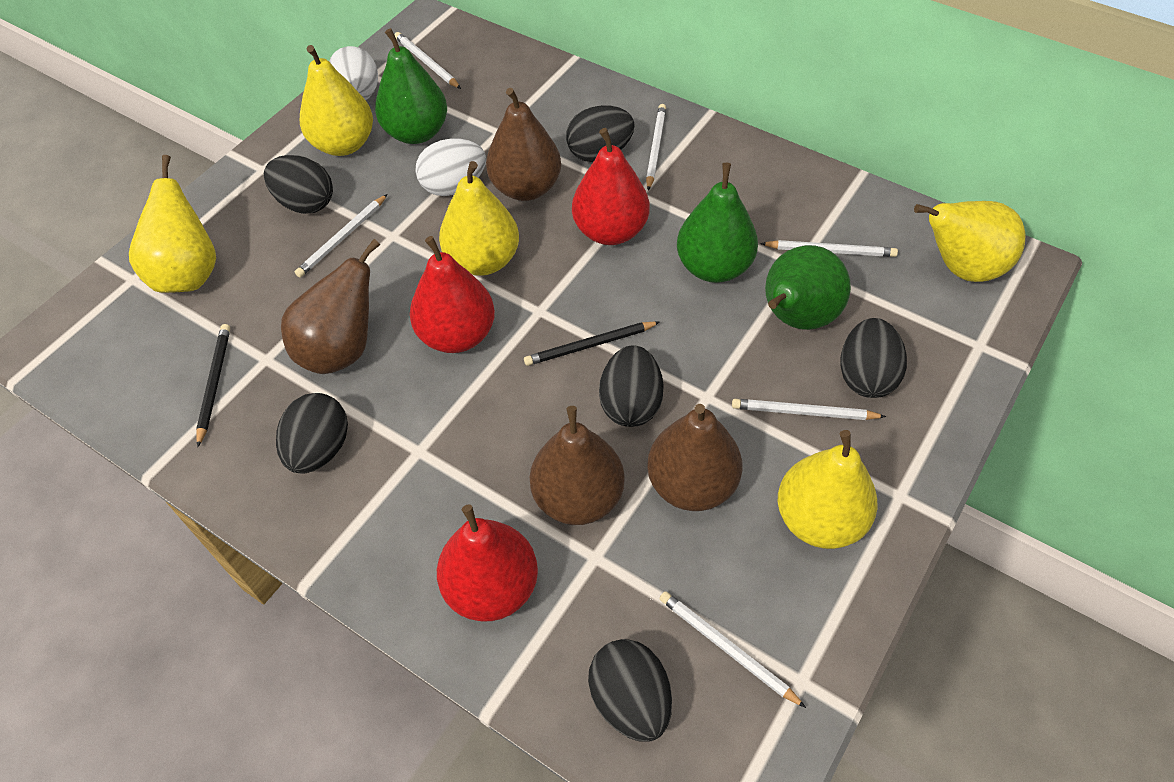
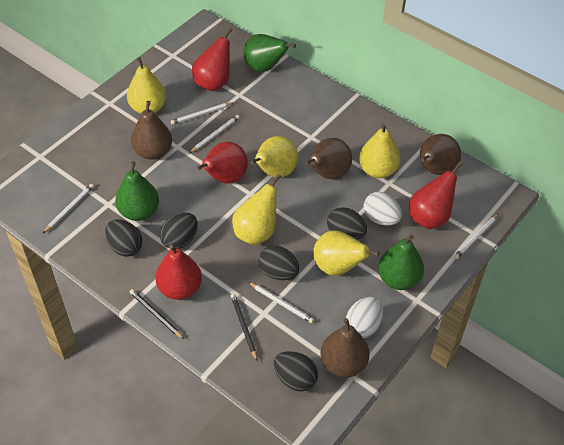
black egg: 6 -> 5
red pear: 3 -> 4
white pencil: 6 -> 5

